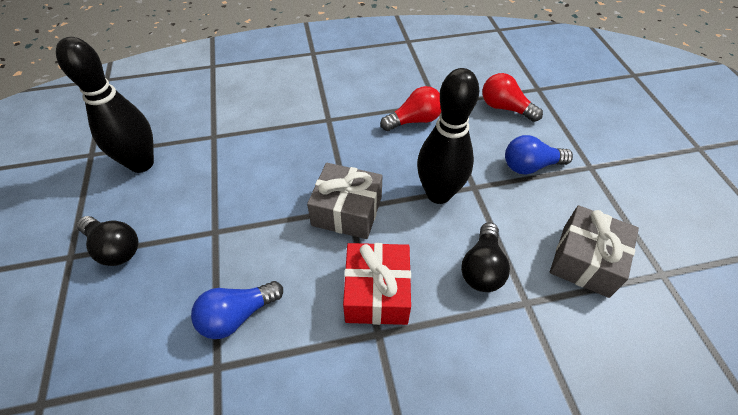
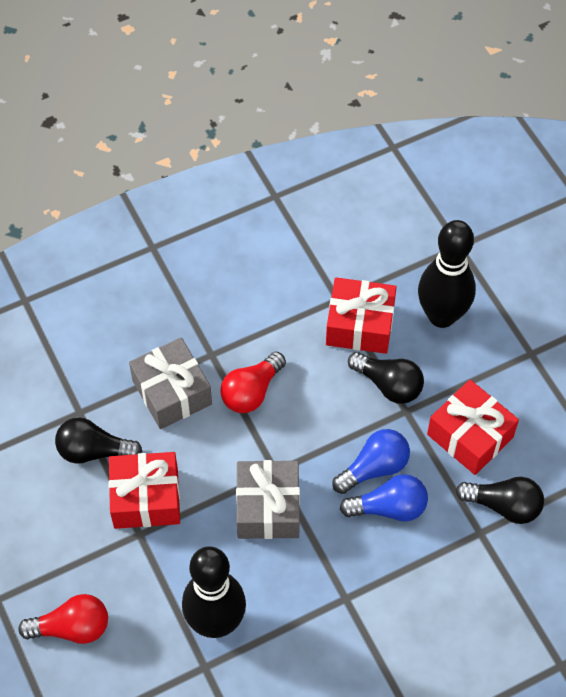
black light bulb: 2 -> 3
red gift: 1 -> 3

